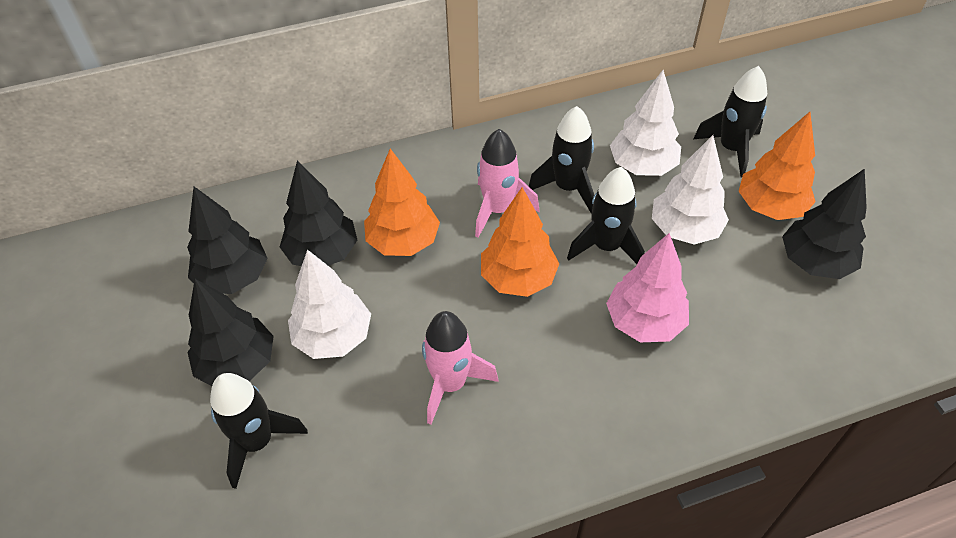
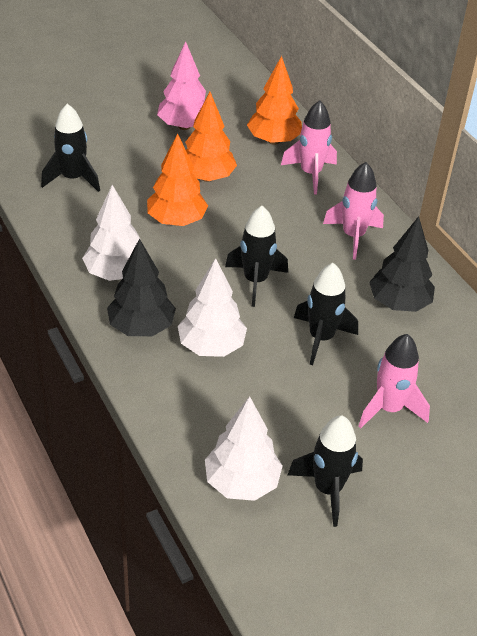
black tree: 4 -> 2
pink rocket: 2 -> 3

